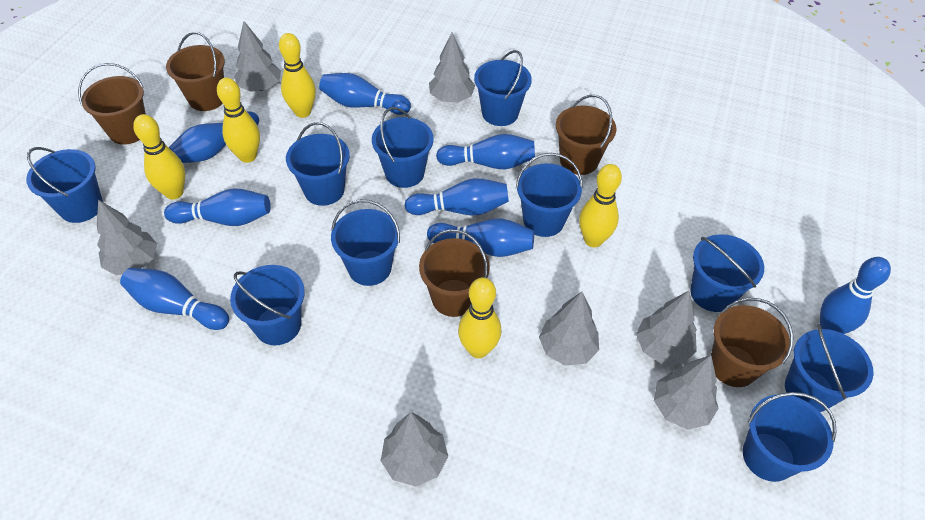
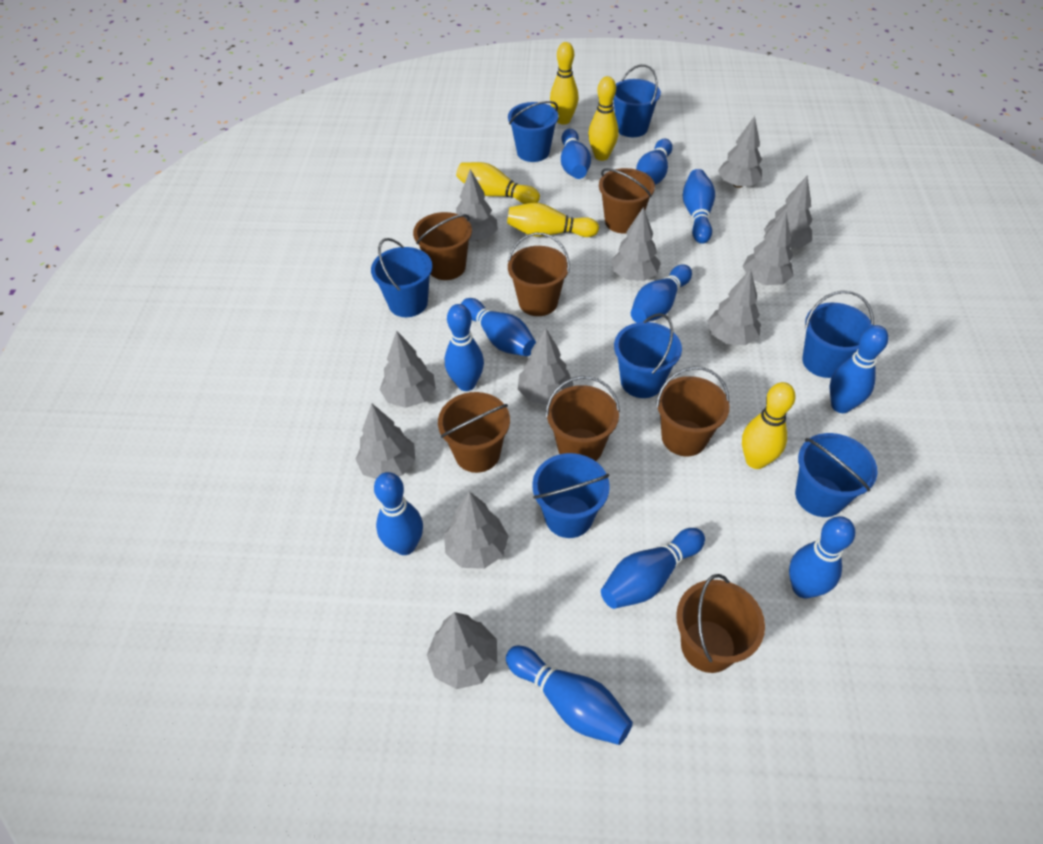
blue bowling pin: 8 -> 11
blue bucket: 10 -> 7
brown bucket: 5 -> 7
grey tree: 7 -> 11

